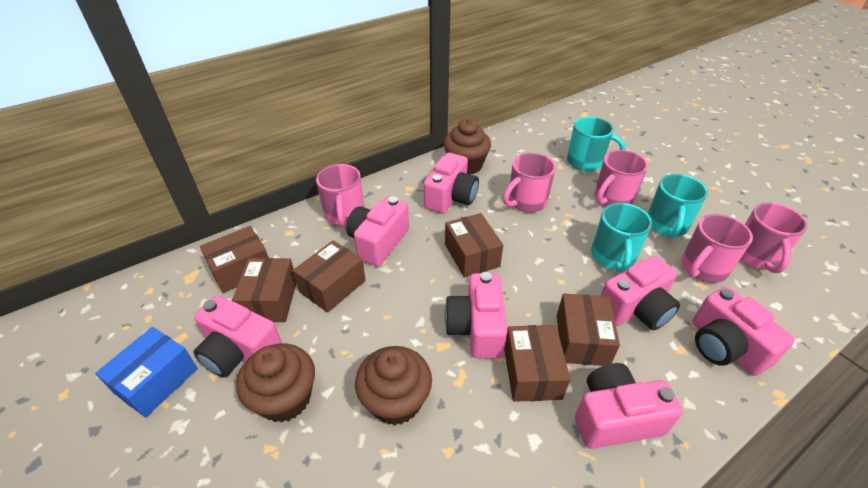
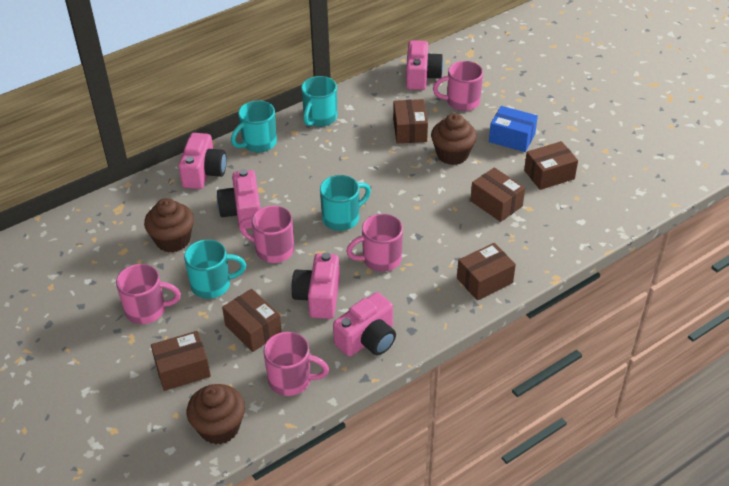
pink camera: 7 -> 5
turquoise mug: 3 -> 4

